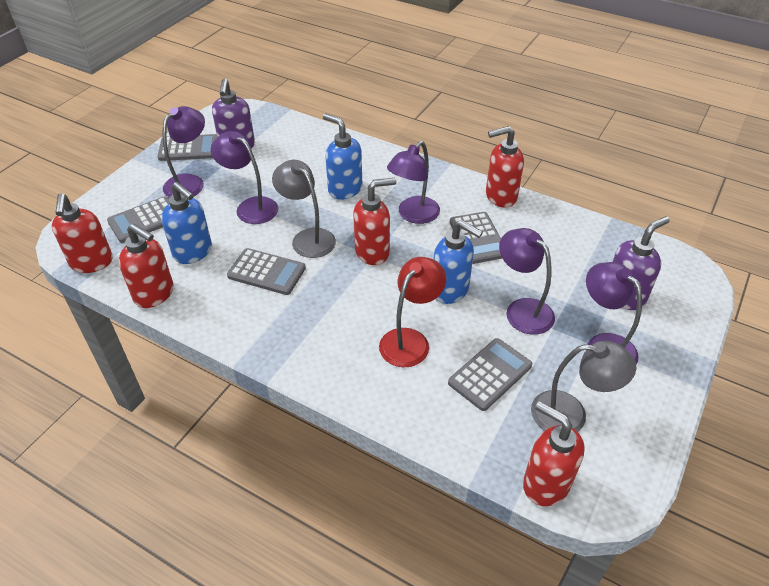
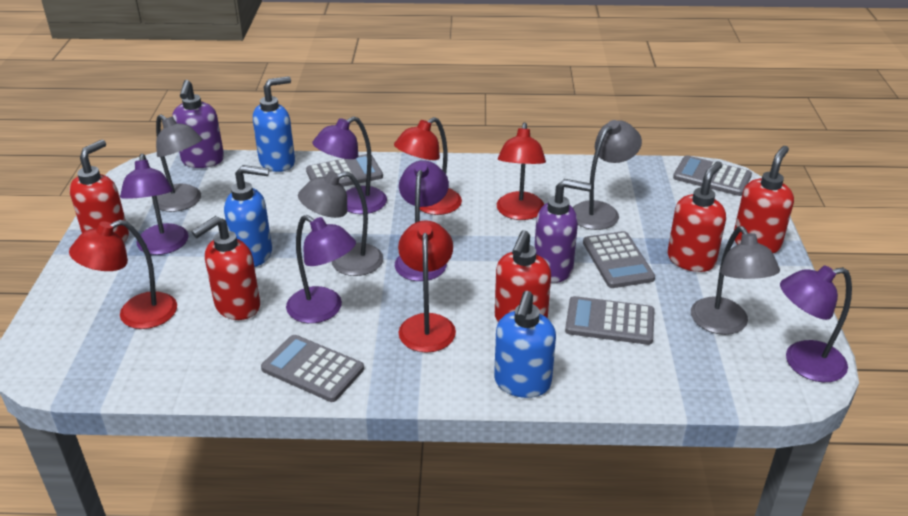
grey lamp: 2 -> 4
red lamp: 1 -> 4

